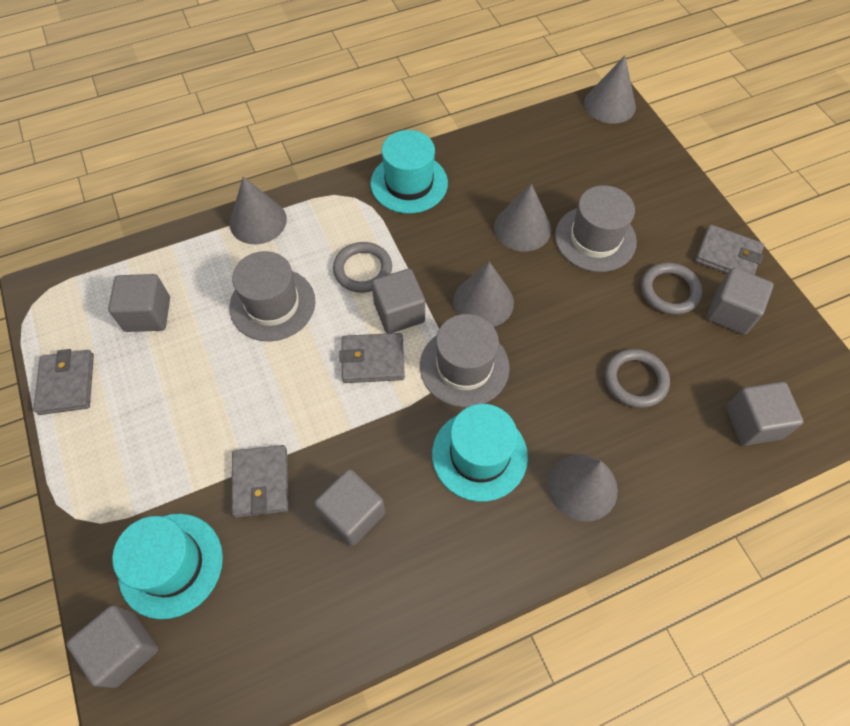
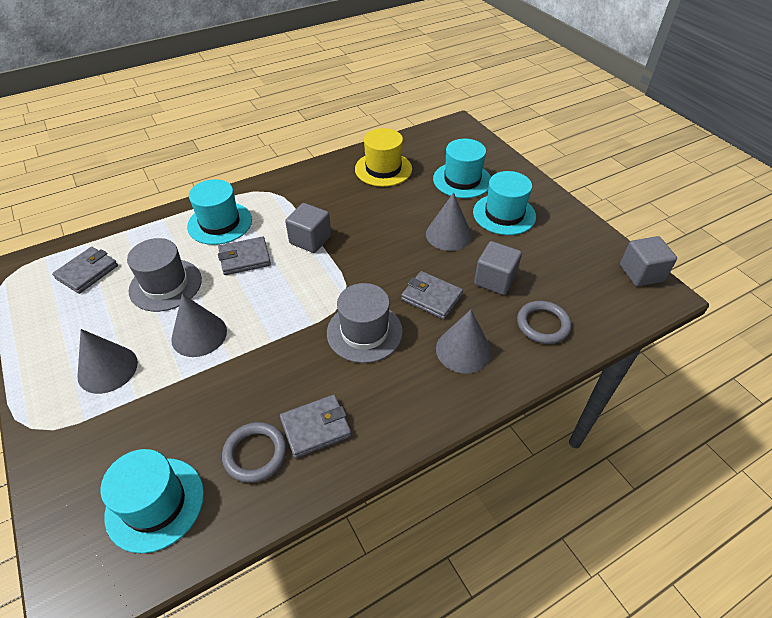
grey cone: 5 -> 4
grey cube: 6 -> 3
grey hat: 3 -> 2
grey ring: 3 -> 2
turquoise hat: 3 -> 4
yellow hat: 0 -> 1

